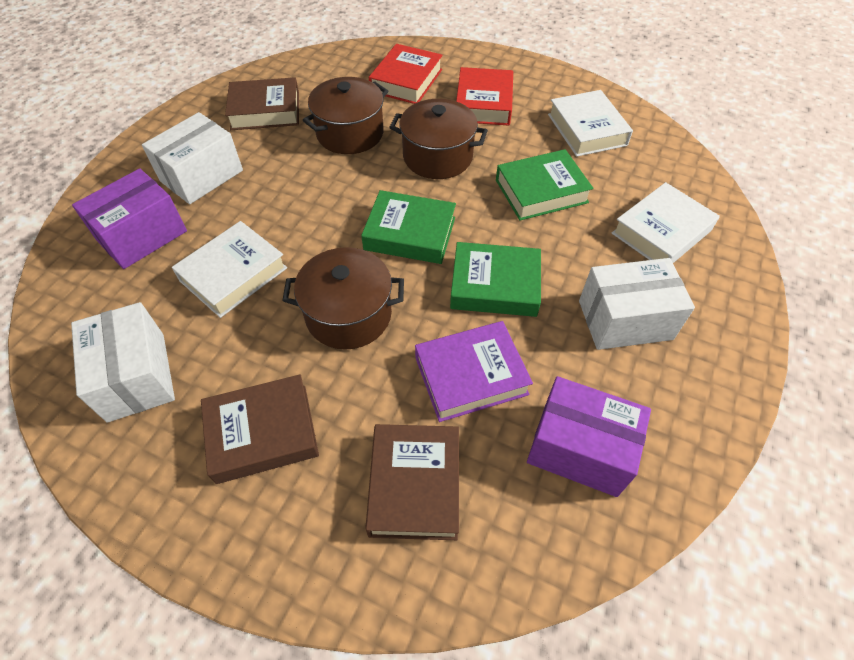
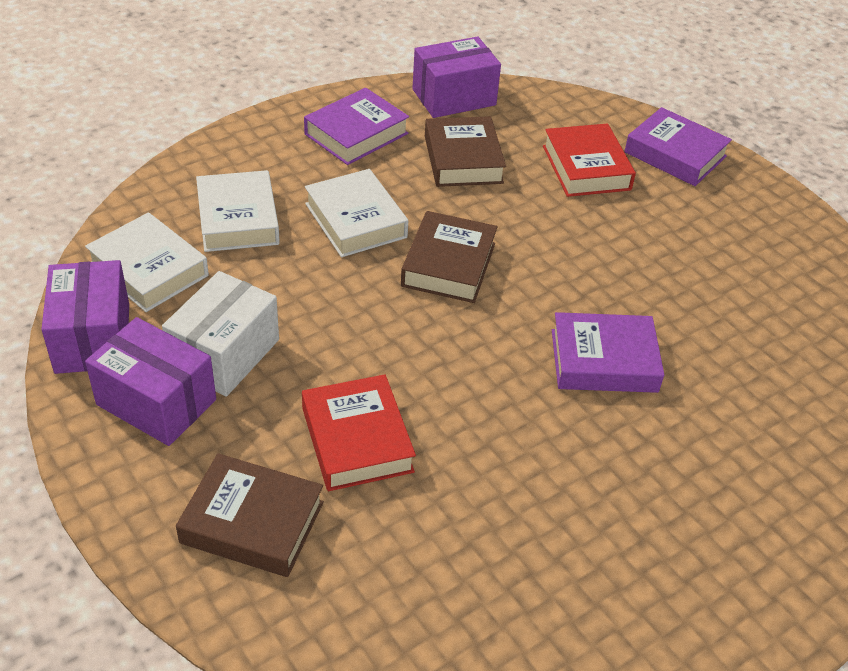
brown pot: 3 -> 0
green book: 3 -> 0
purple book: 1 -> 3
purple box: 2 -> 3
white box: 3 -> 1

